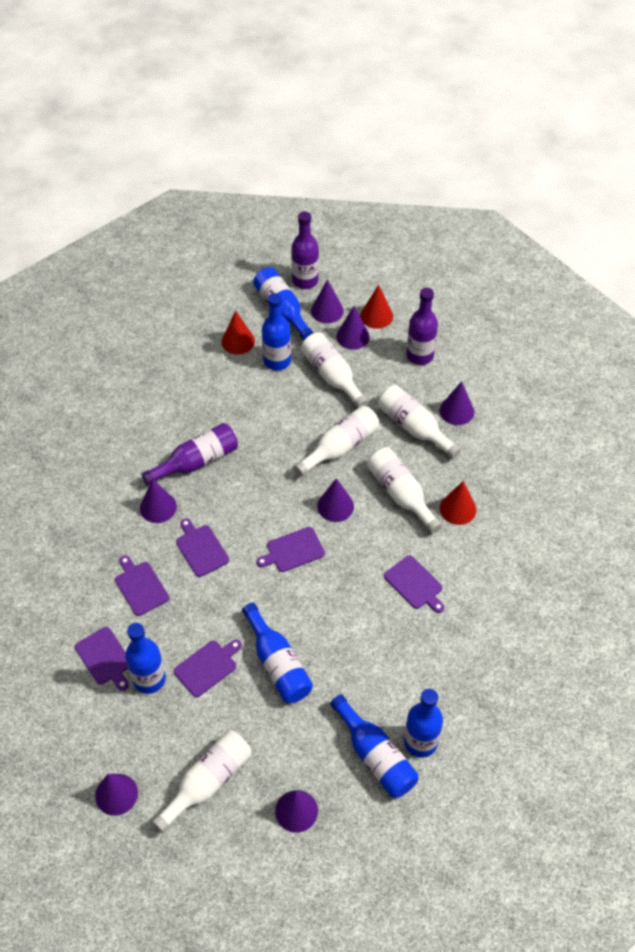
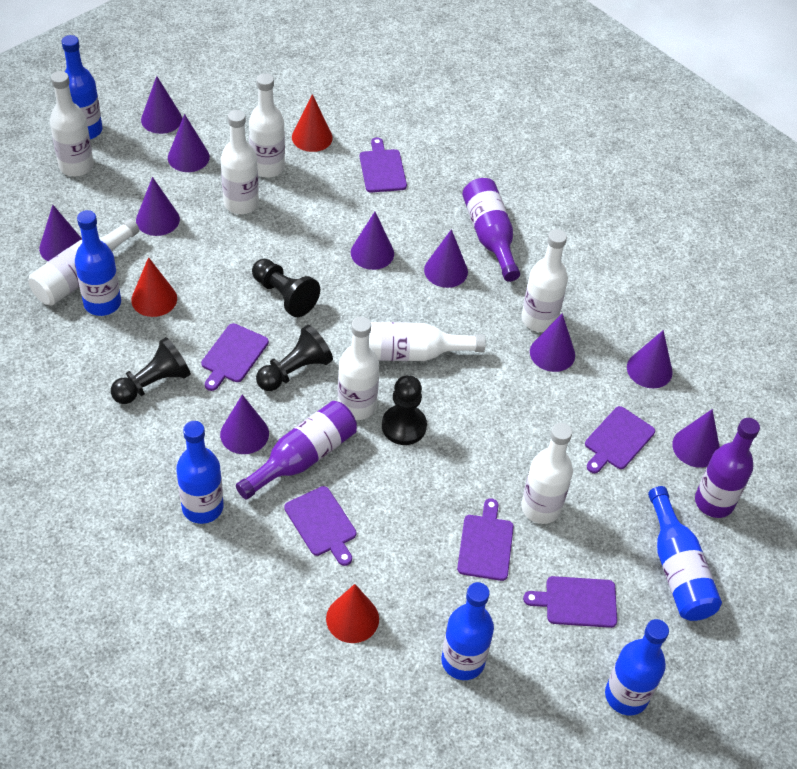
black pawn: 0 -> 4
purple cone: 7 -> 10
white bottle: 5 -> 8

